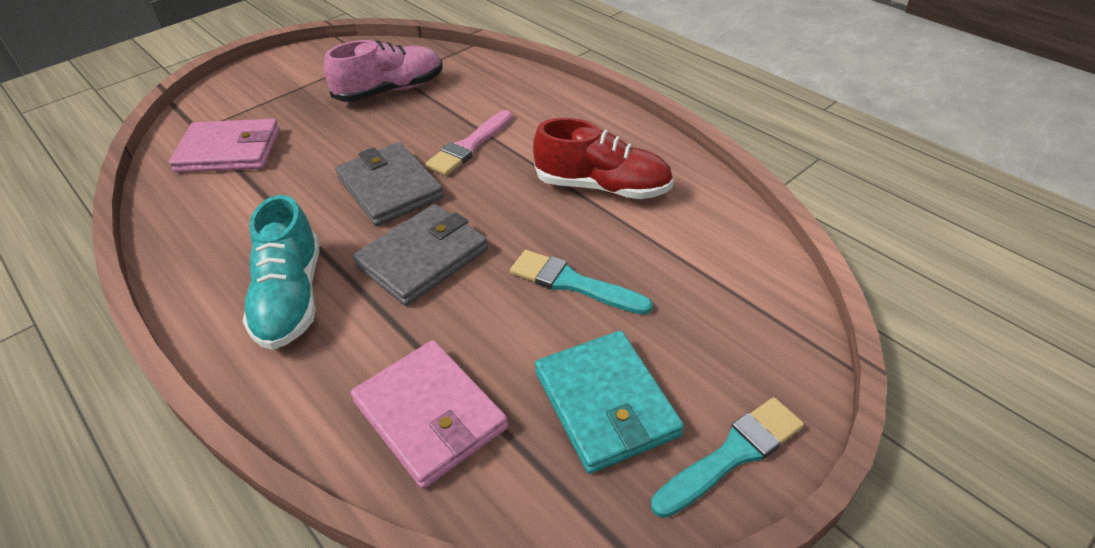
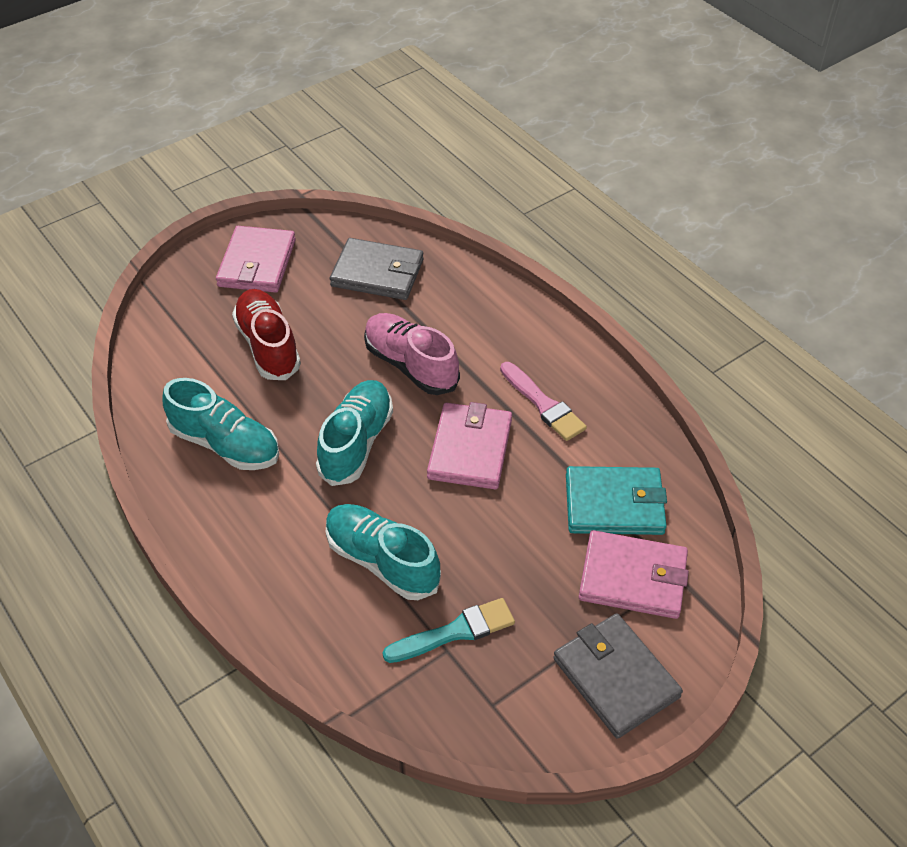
pink wallet: 2 -> 3
turquoise brush: 2 -> 1
turquoise shoe: 1 -> 3

